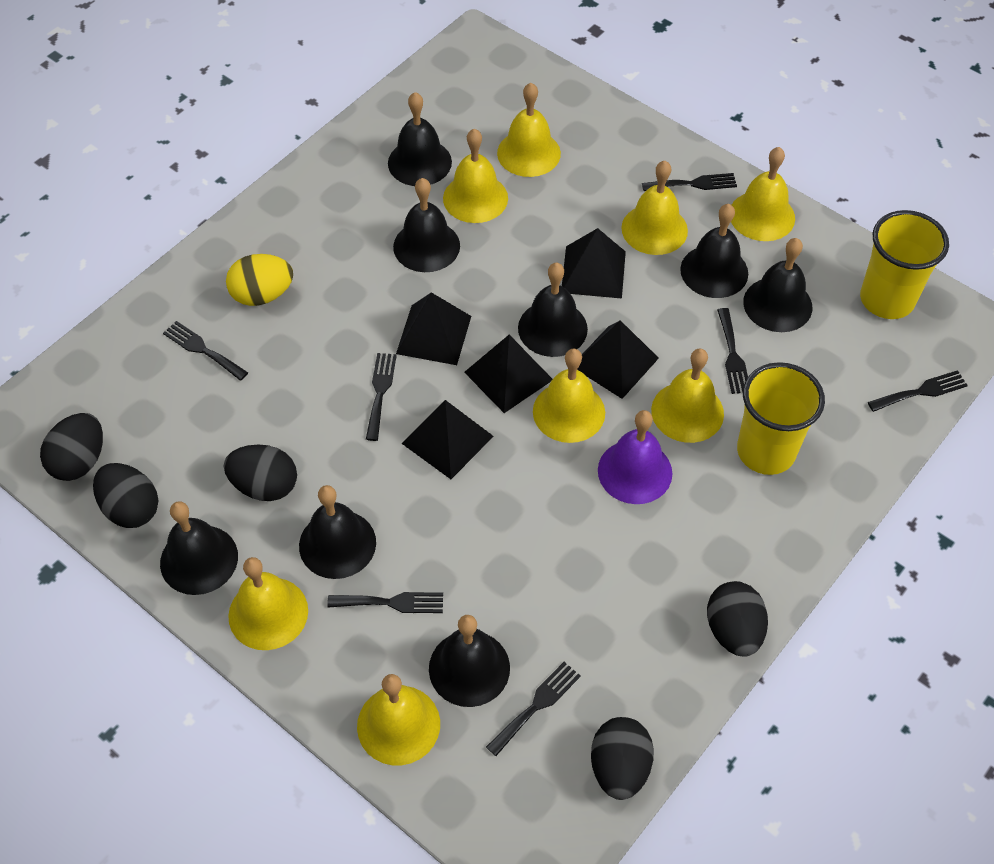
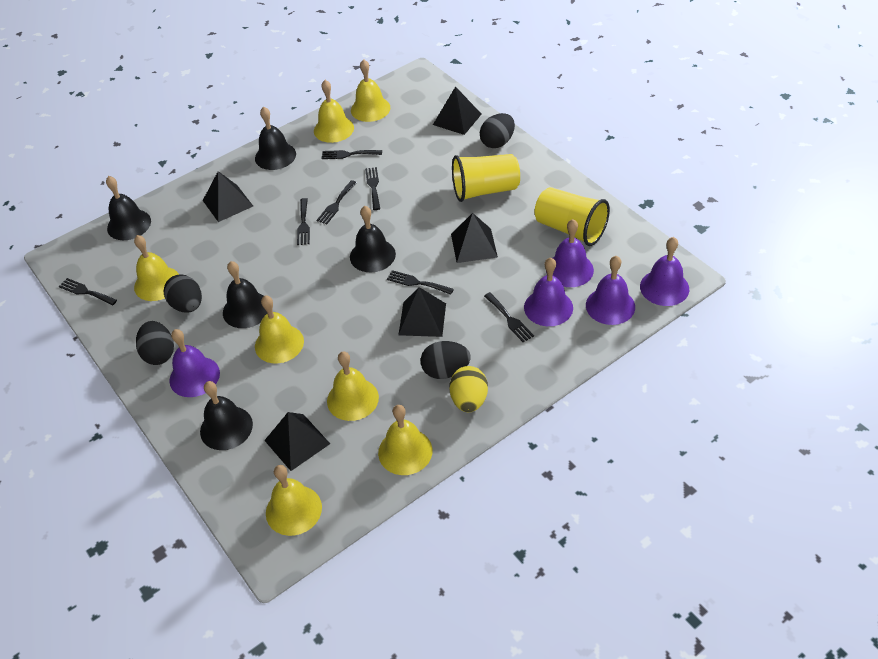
black bell: 8 -> 5
black egg: 5 -> 4
purple bell: 1 -> 5
yellow bell: 8 -> 7

